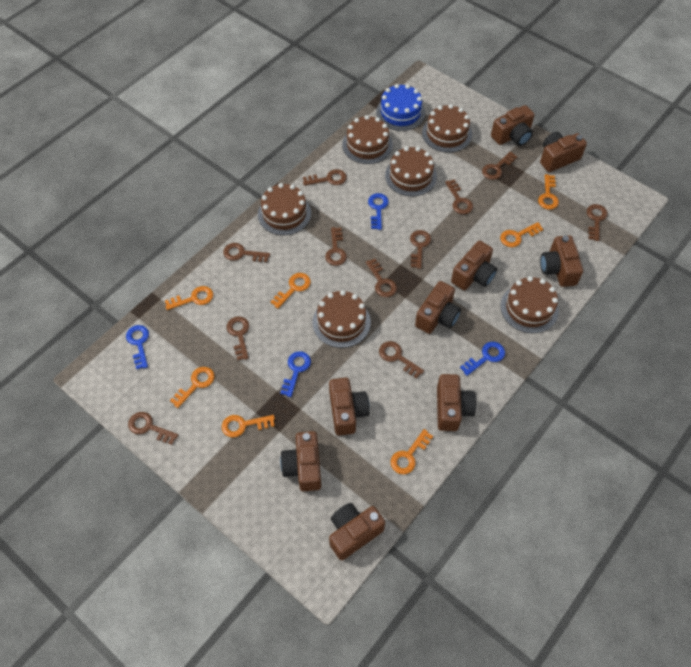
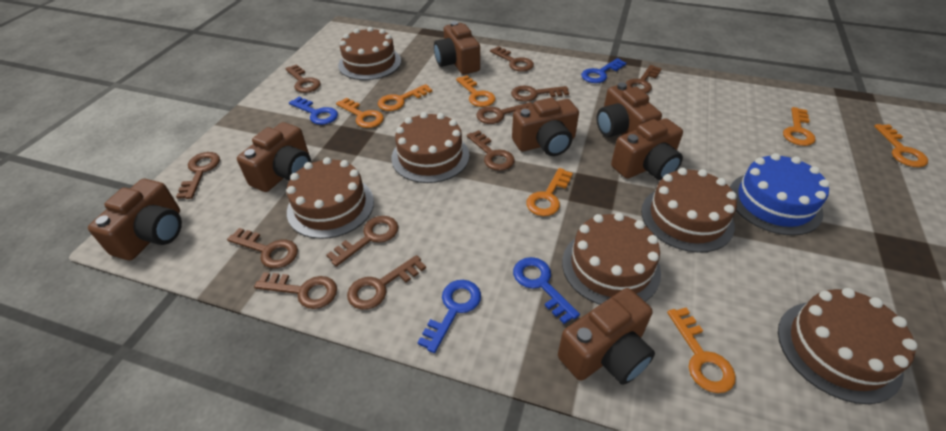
brown camera: 9 -> 7

